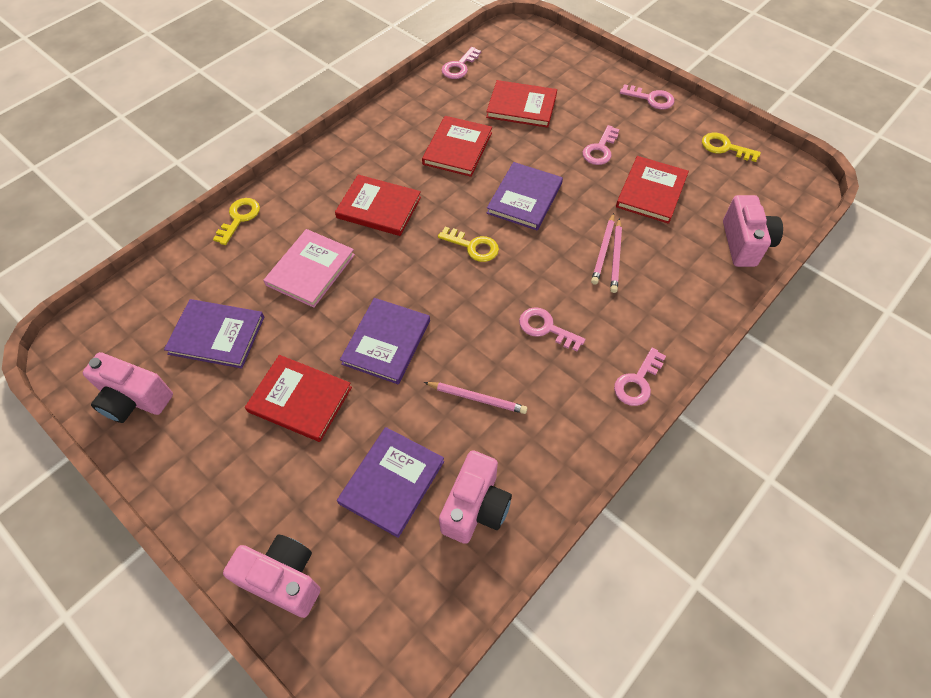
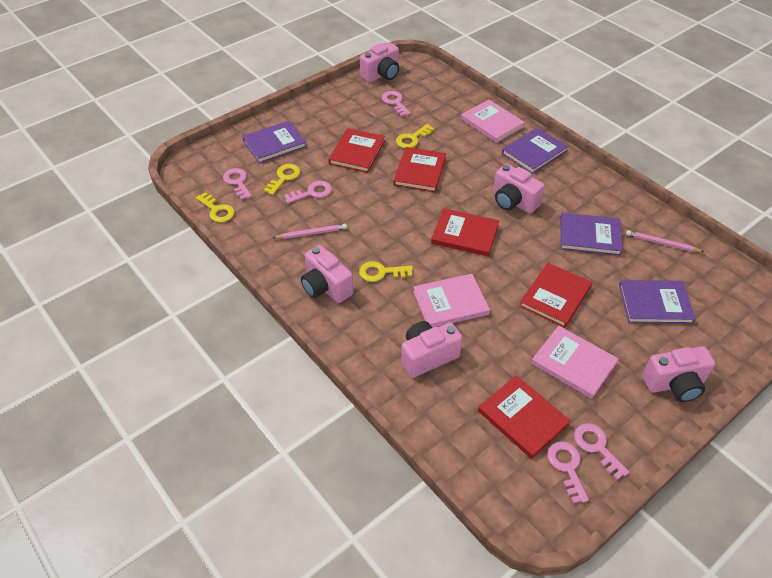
pink book: 1 -> 3
pink camera: 4 -> 5
pink pencil: 3 -> 2
yellow key: 3 -> 4

